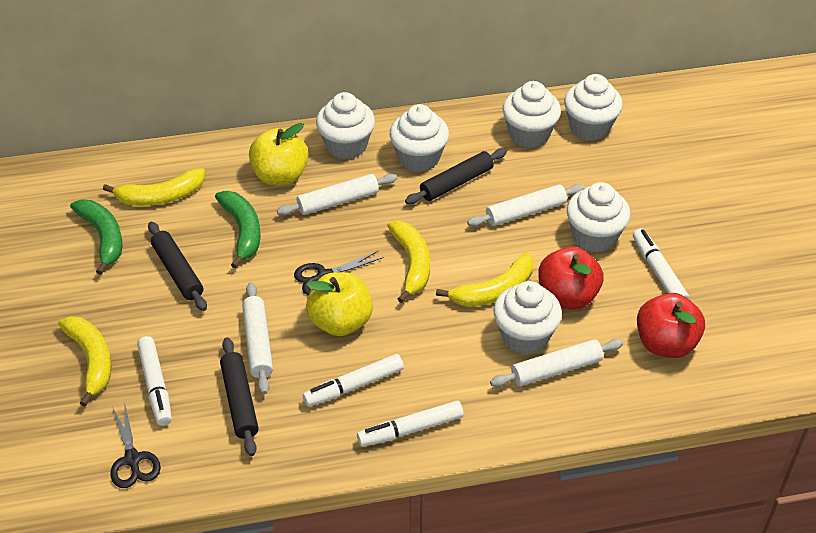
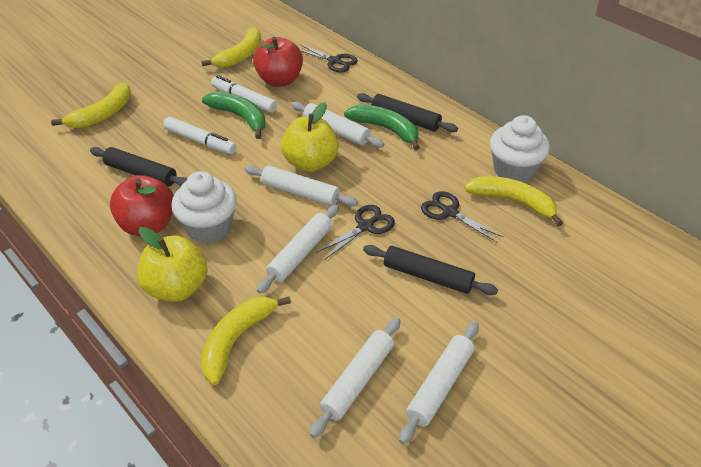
black scissors: 2 -> 3
white cupcake: 6 -> 2
white marker: 4 -> 2
white rolling pin: 4 -> 5

